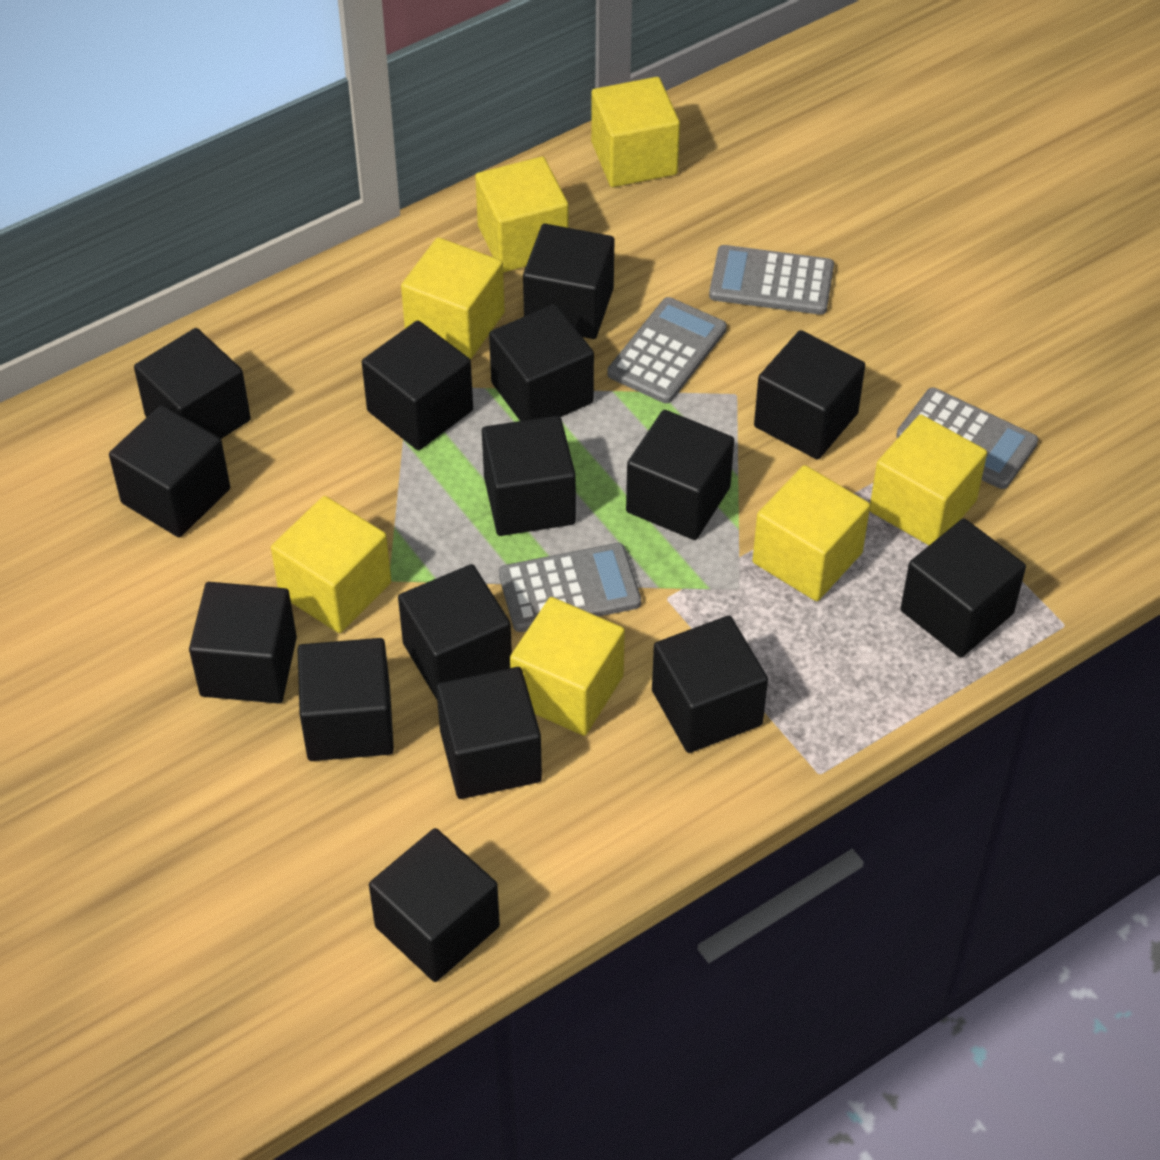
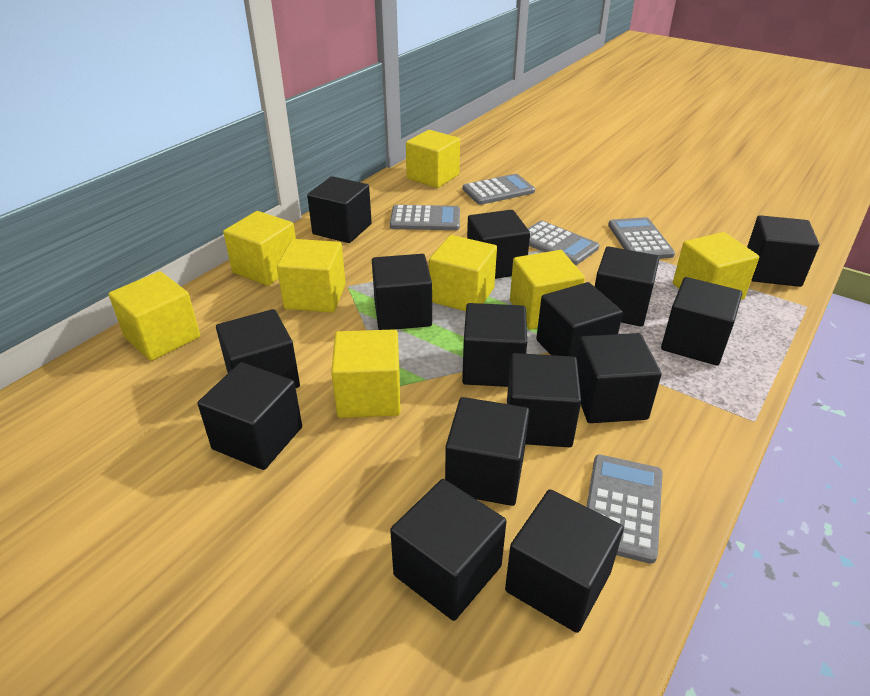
grey calculator: 4 -> 5
yellow cube: 7 -> 8

